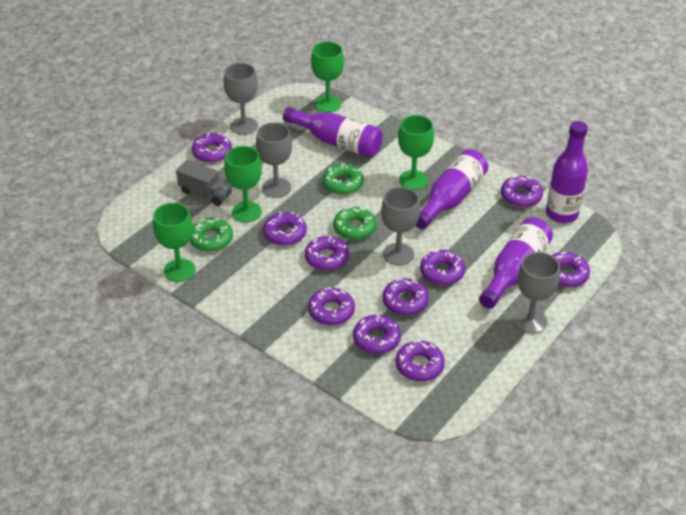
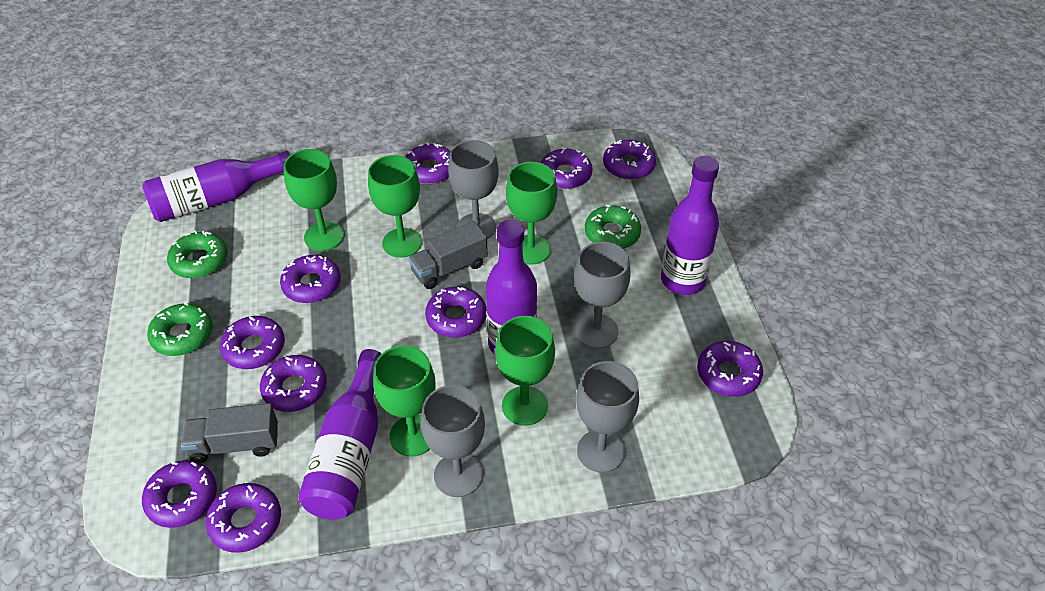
green goblet: 4 -> 5
grey truck: 1 -> 2

